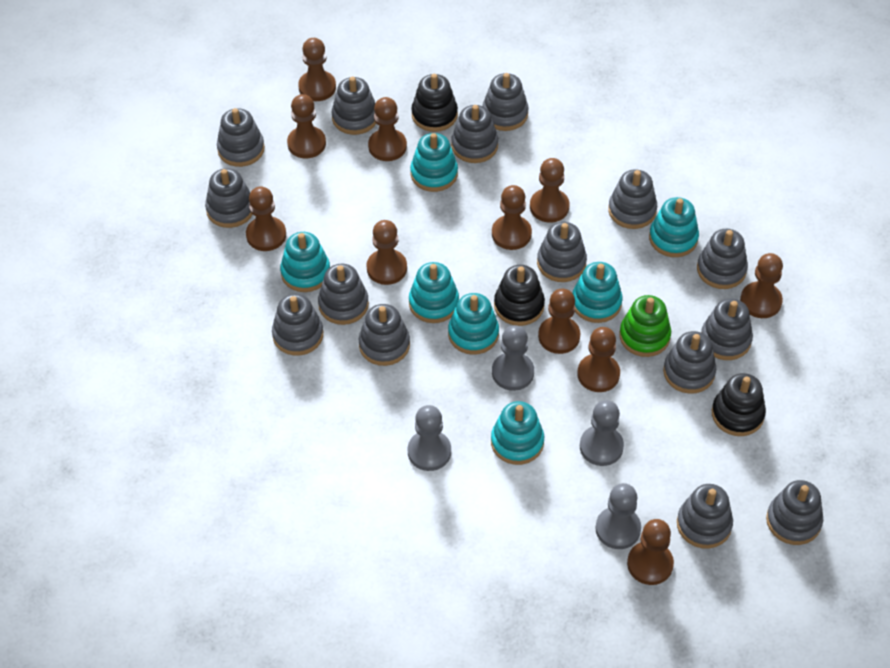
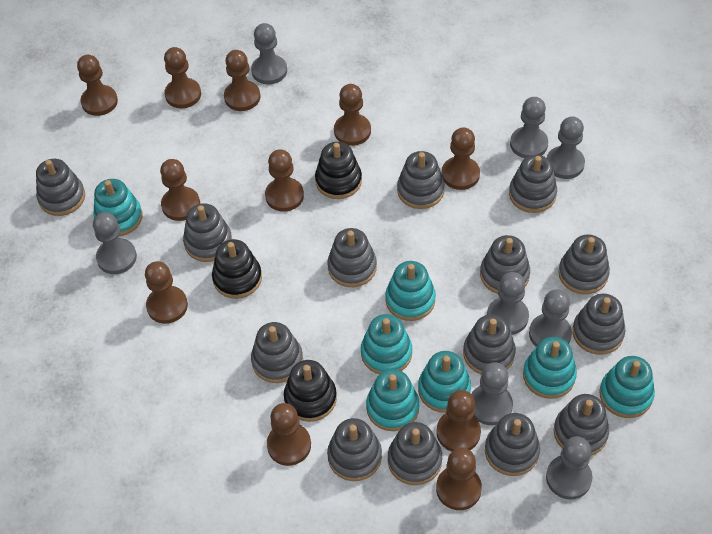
green stacking toy: 1 -> 0
grey pawn: 4 -> 8
grey stacking toy: 15 -> 14

